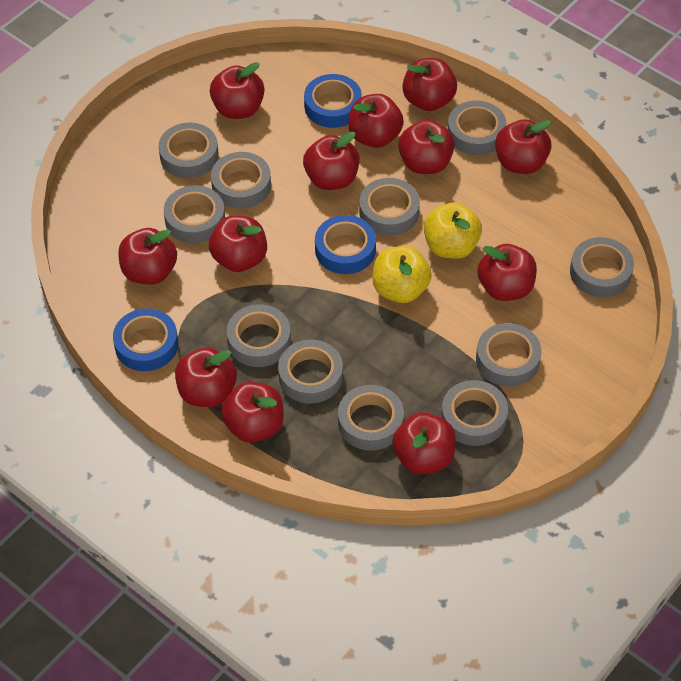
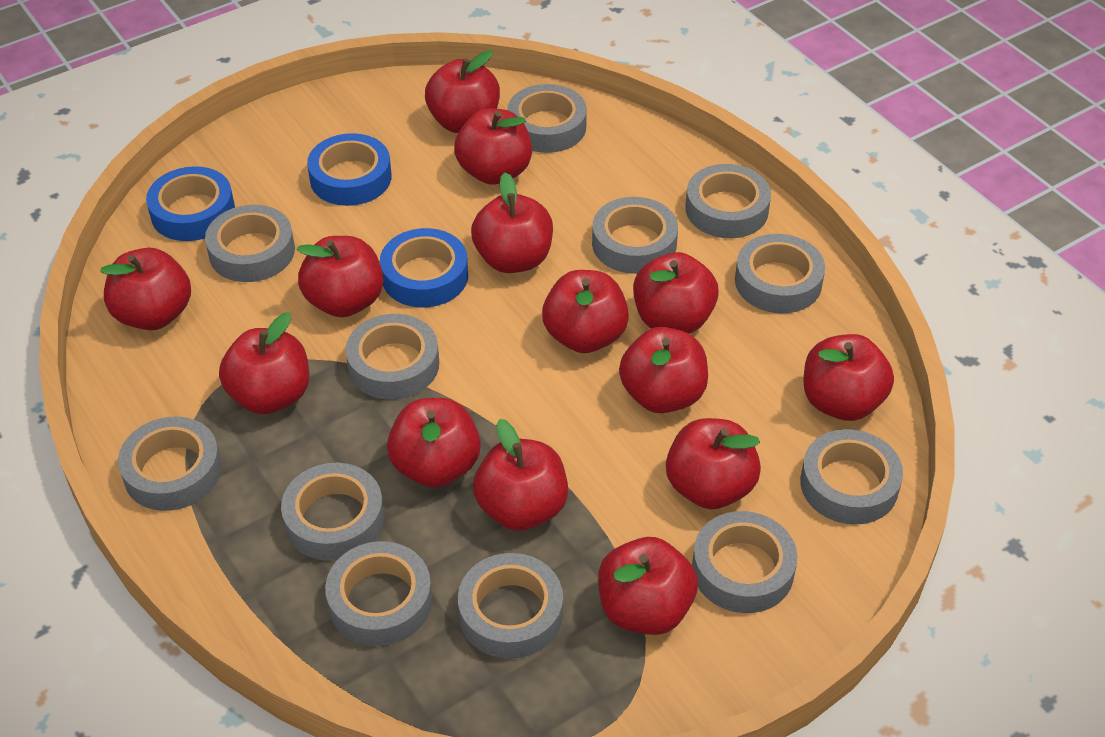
grey tape: 11 -> 12
red apple: 12 -> 14
yellow apple: 2 -> 0

